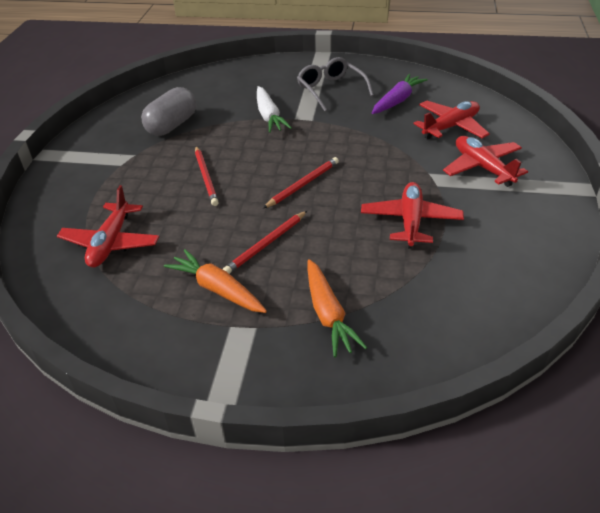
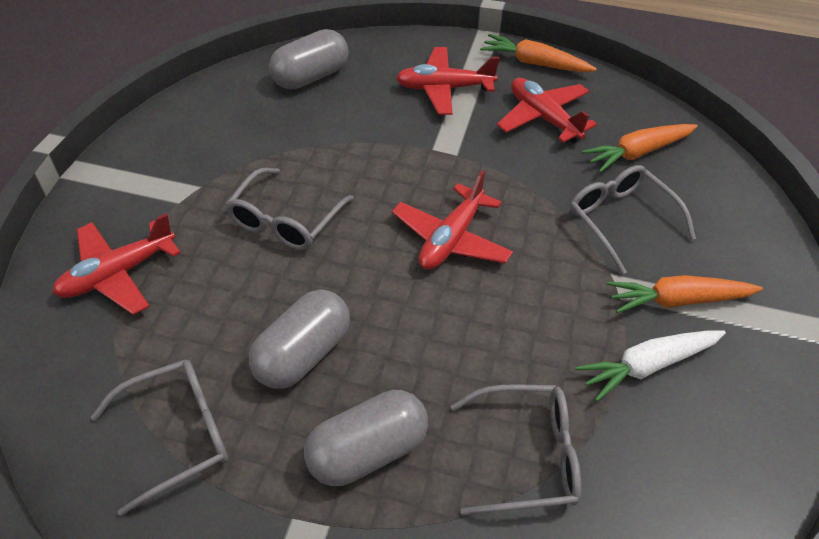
grey capsule: 1 -> 3
grey glasses: 1 -> 4
orange carrot: 2 -> 3
purple carrot: 1 -> 0
red pencil: 3 -> 0

